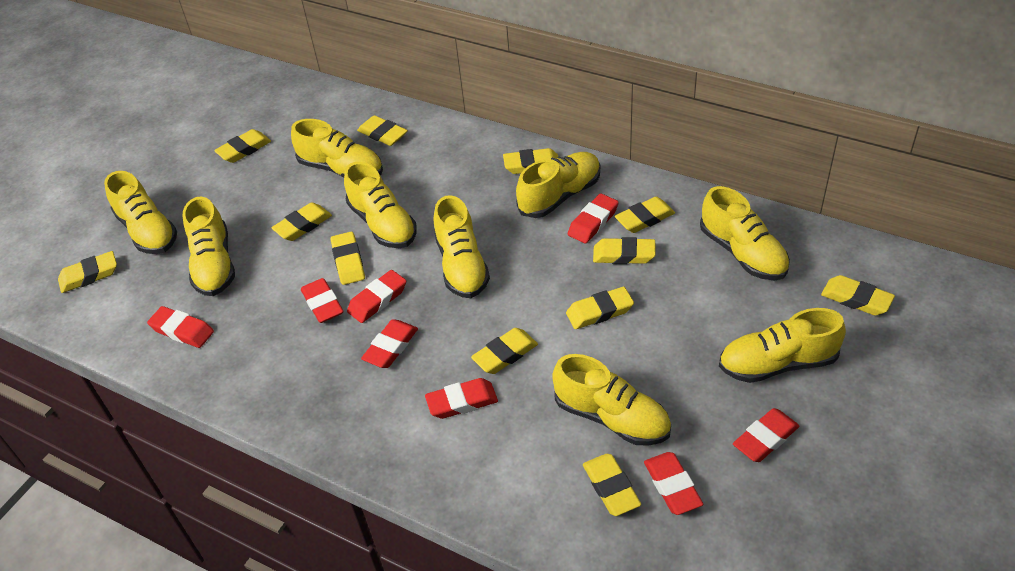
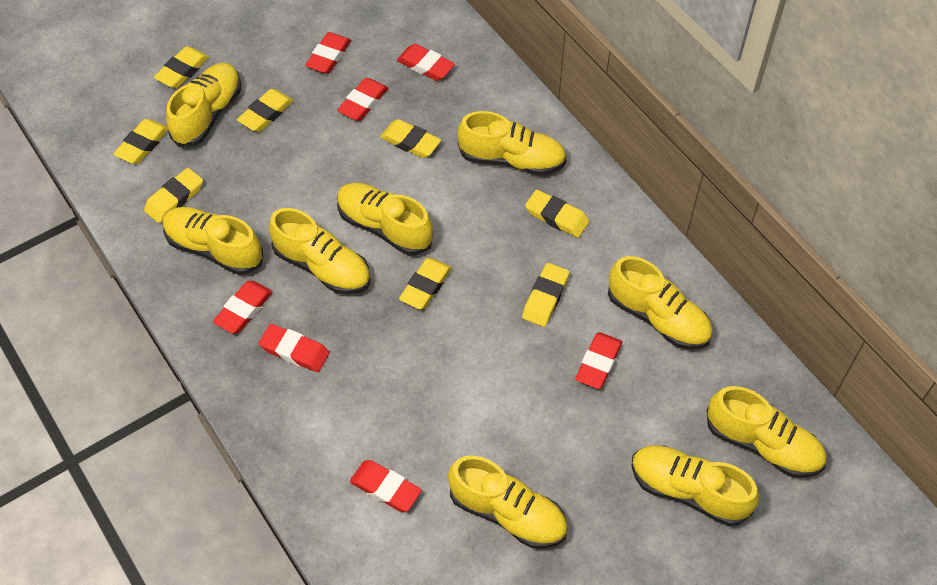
red eraser: 8 -> 7
yellow eraser: 12 -> 8

